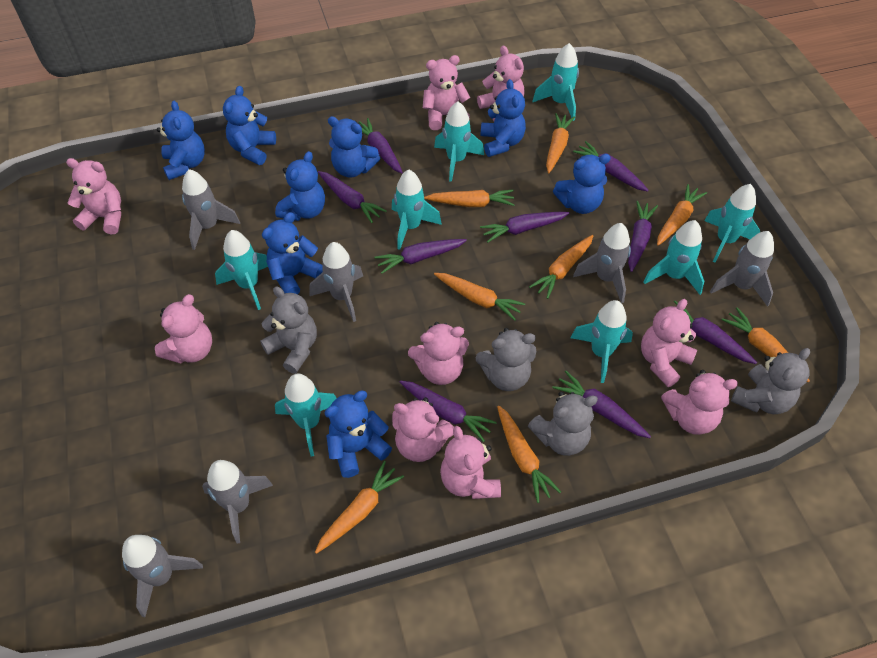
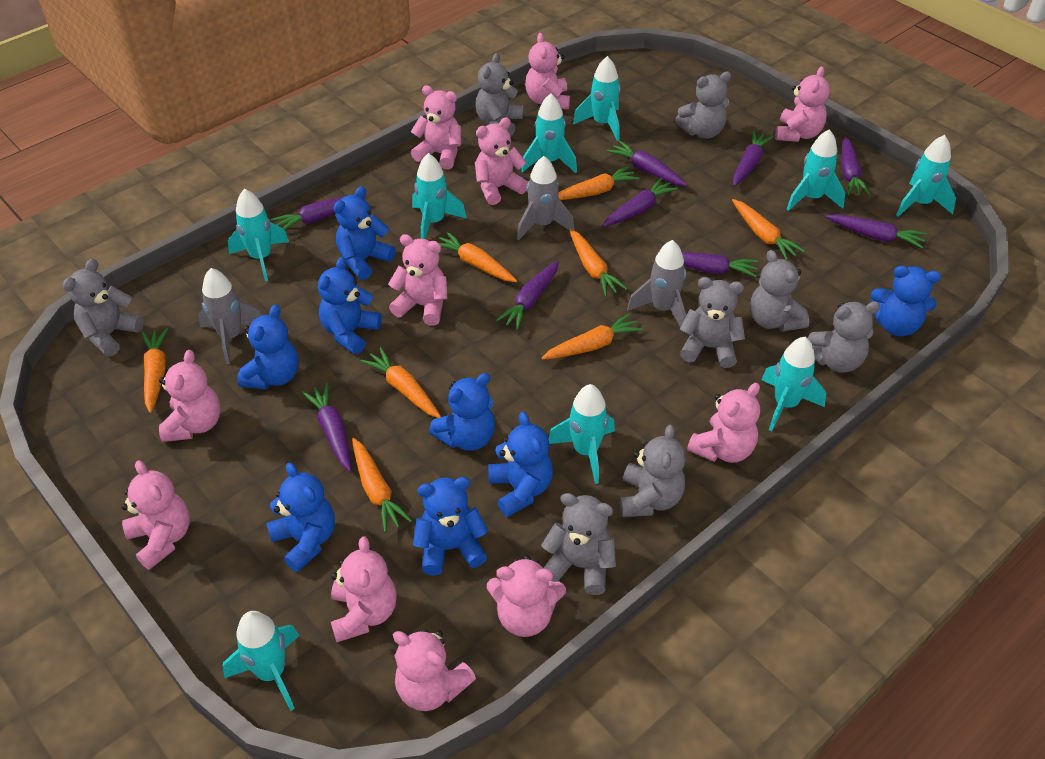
grey rocket: 6 -> 3
grey teddy bear: 4 -> 8
pink teddy bear: 9 -> 11
turquoise rocket: 8 -> 9

